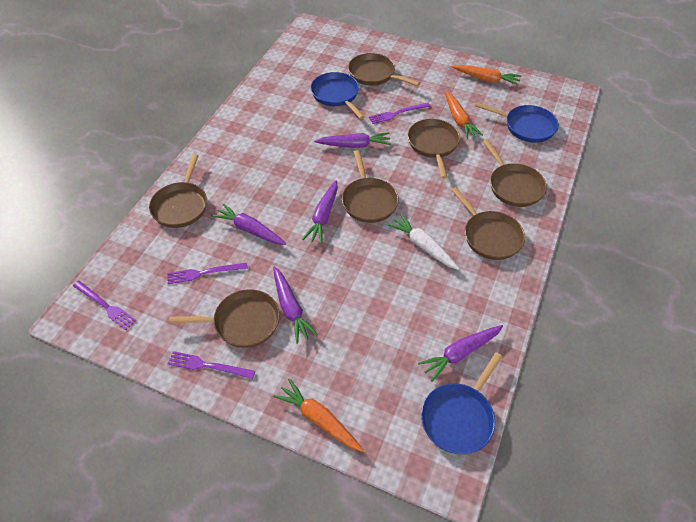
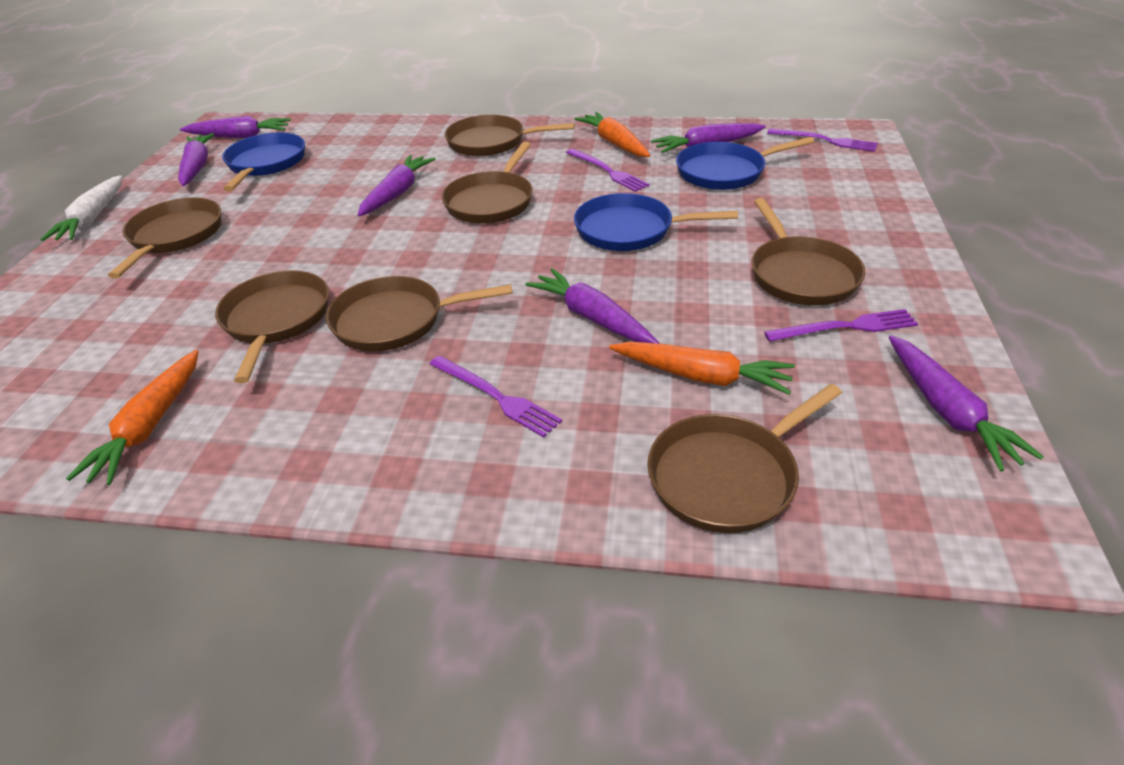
purple carrot: 5 -> 6

